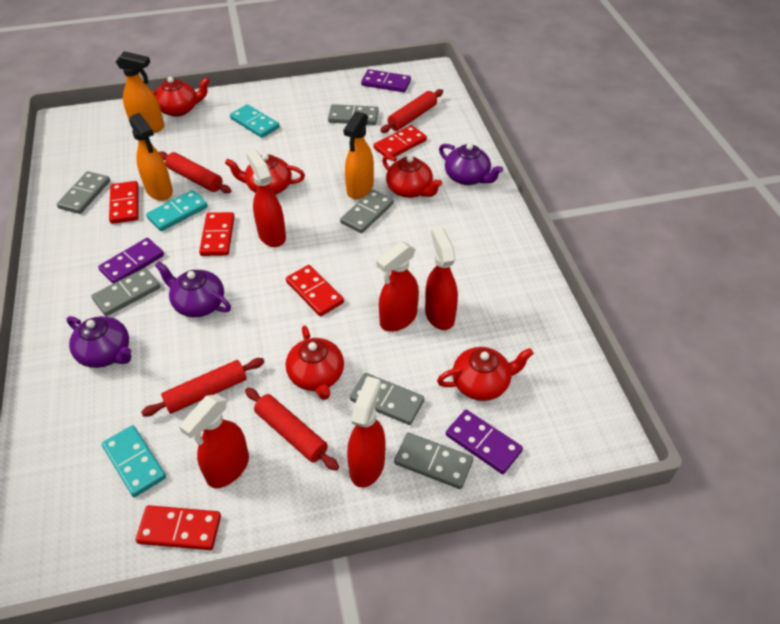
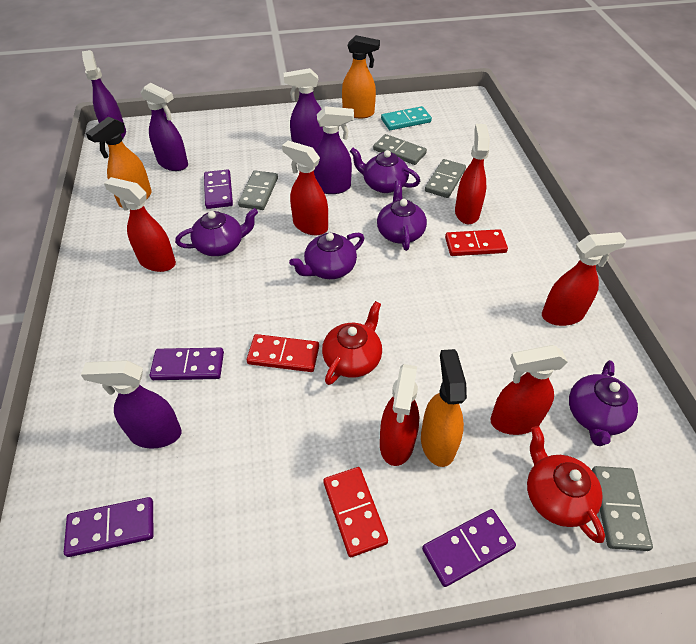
grey domino: 6 -> 4
purple domino: 3 -> 4
purple spray bottle: 0 -> 5
purple teapot: 3 -> 5
red domino: 5 -> 3
red rolling pin: 4 -> 0
red spray bottle: 5 -> 6
red teapot: 5 -> 2
turquoise domino: 3 -> 1

